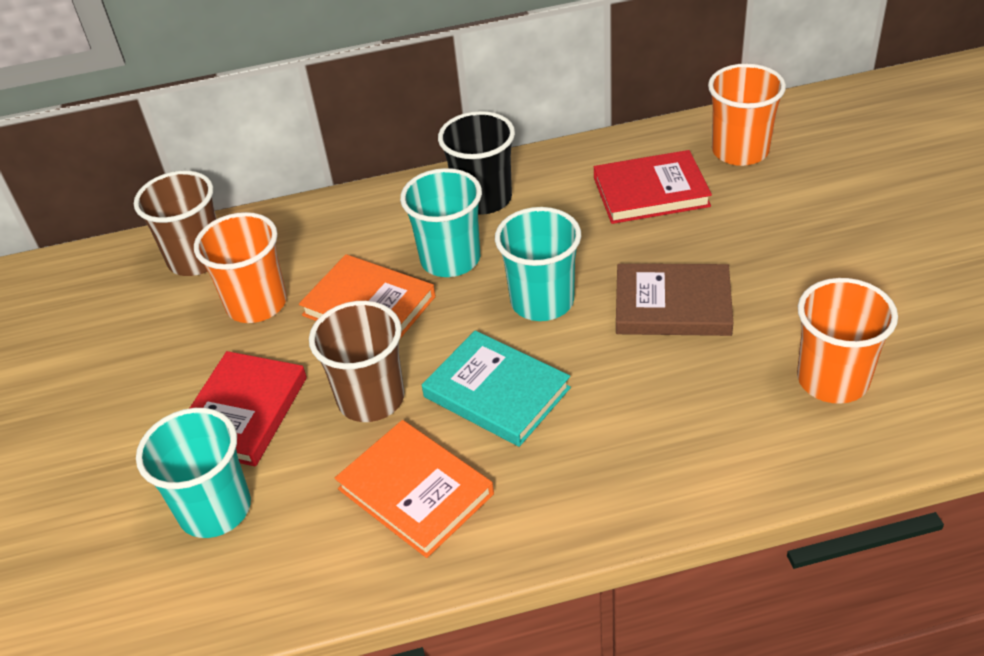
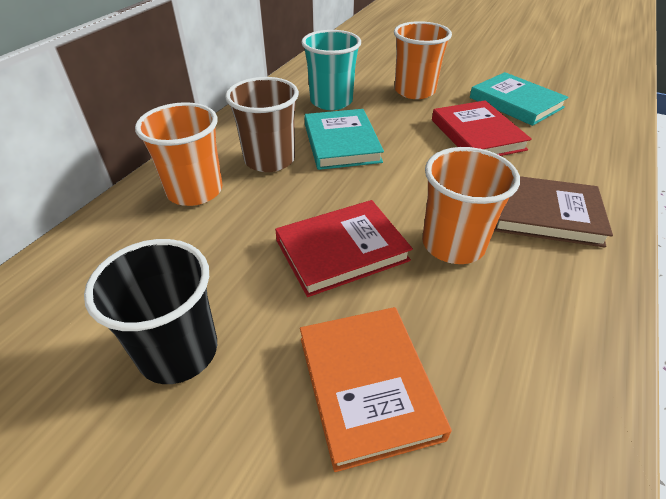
brown cup: 2 -> 1
orange book: 2 -> 1
turquoise book: 1 -> 2
turquoise cup: 3 -> 1

